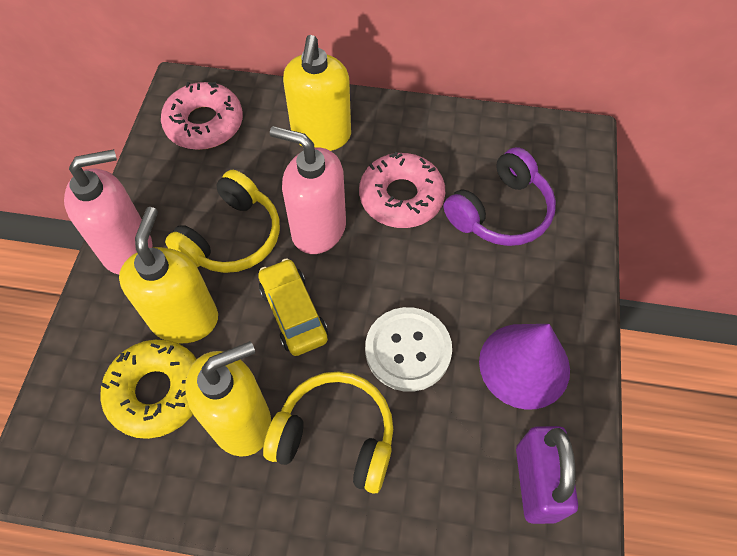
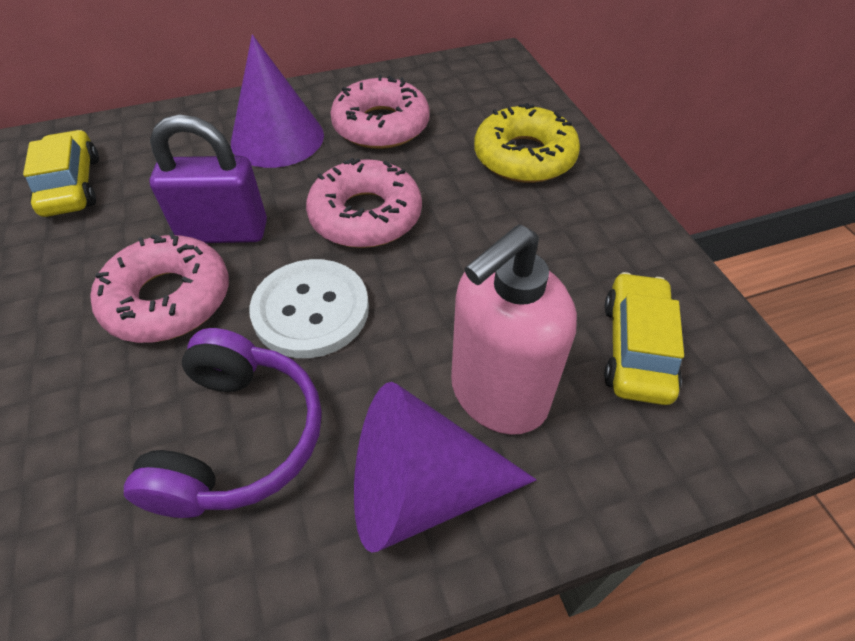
pink donut: 2 -> 3
pink soap dispenser: 2 -> 1
purple cone: 1 -> 2
yellow car: 1 -> 2
yellow headphones: 2 -> 0
yellow soap dispenser: 3 -> 0

